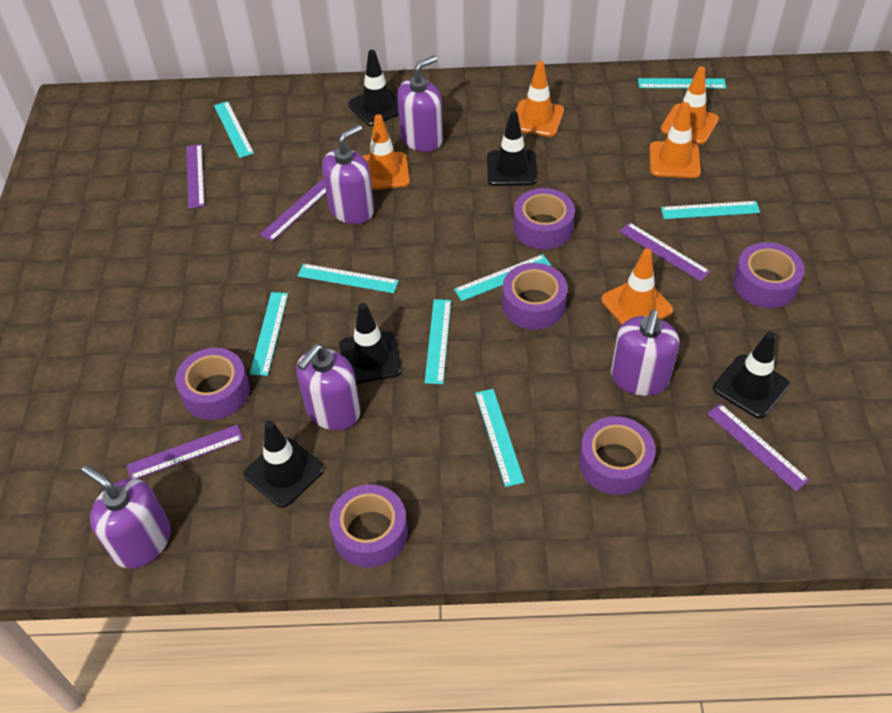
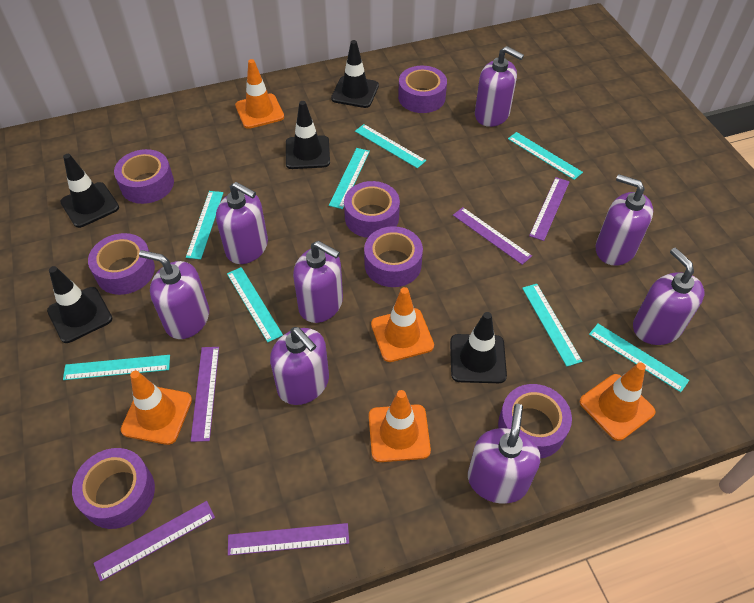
purple soap dispenser: 5 -> 8
purple tape: 6 -> 7

